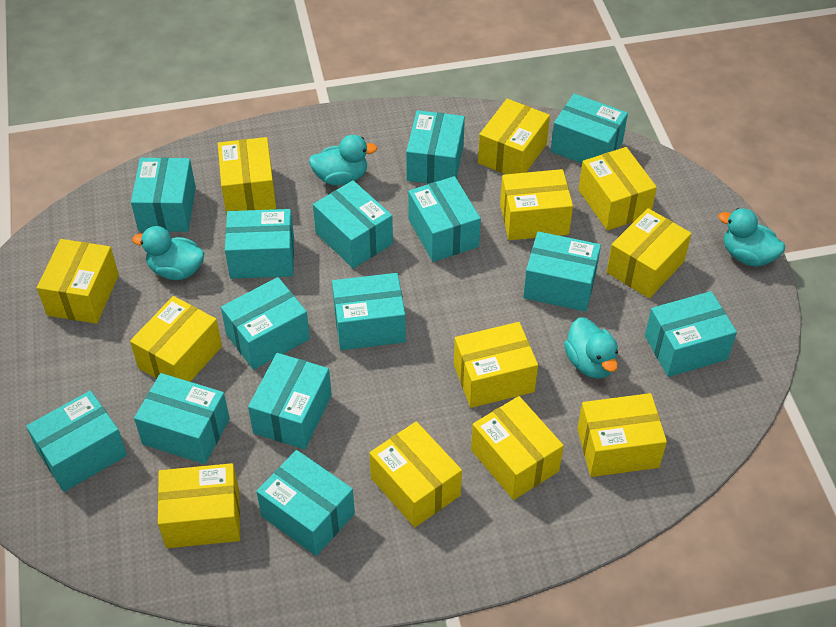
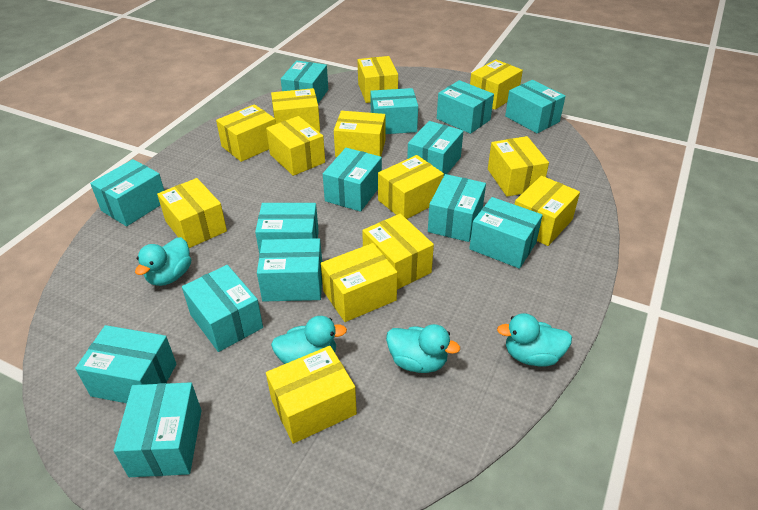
yellow box: 12 -> 13

